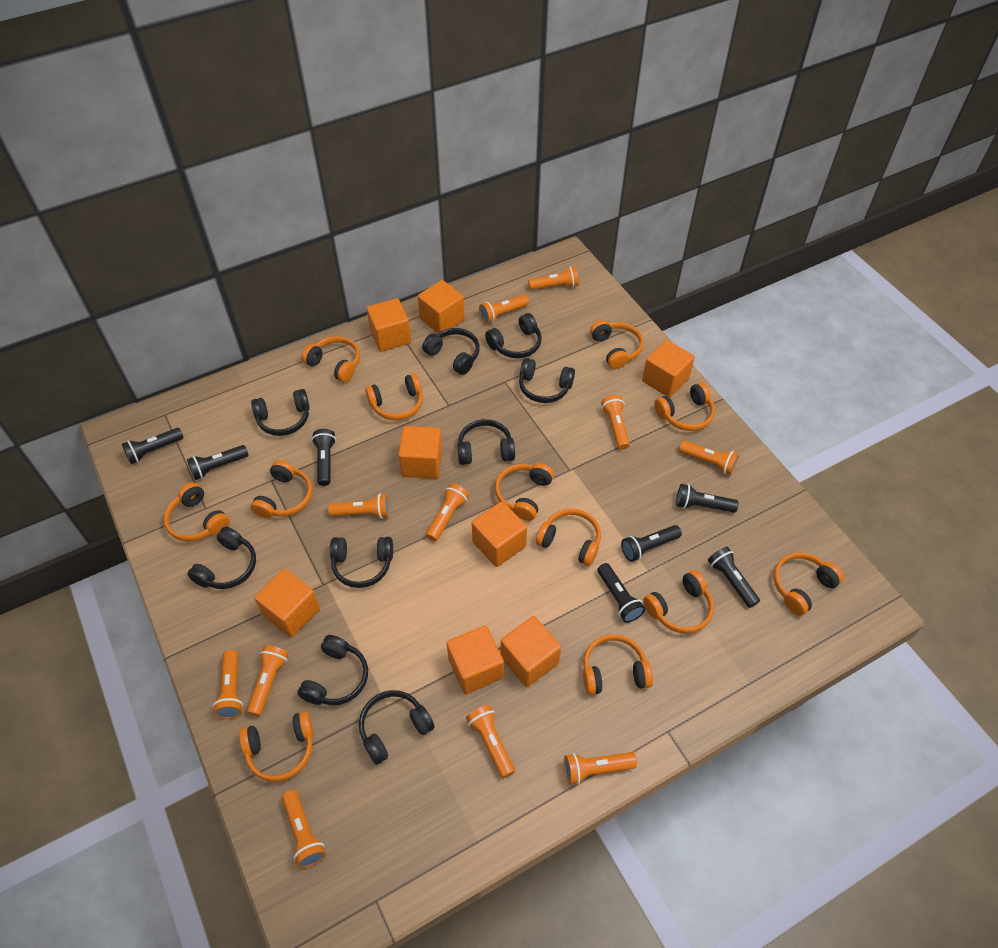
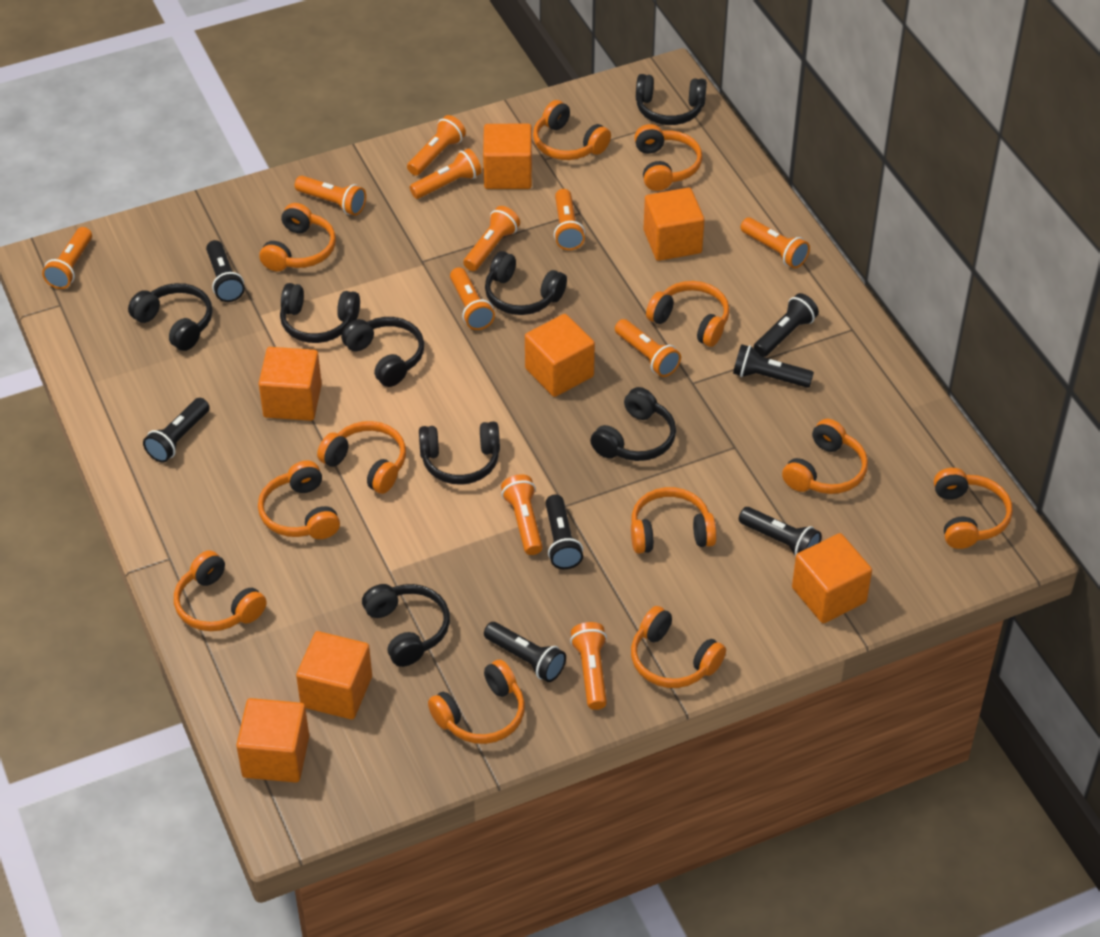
black headphones: 9 -> 8
orange cube: 8 -> 7

